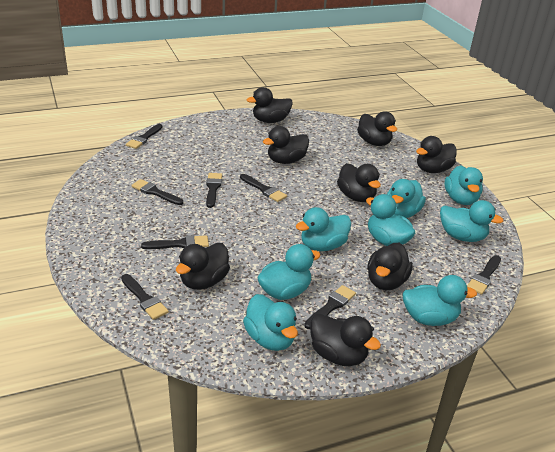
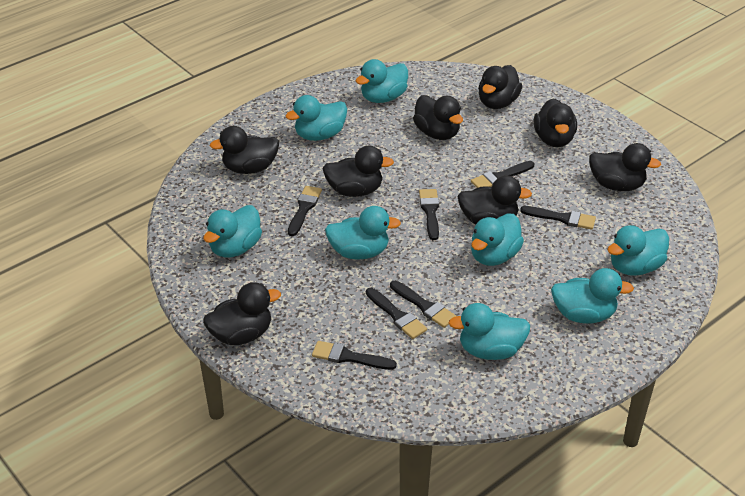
black brush: 8 -> 7

